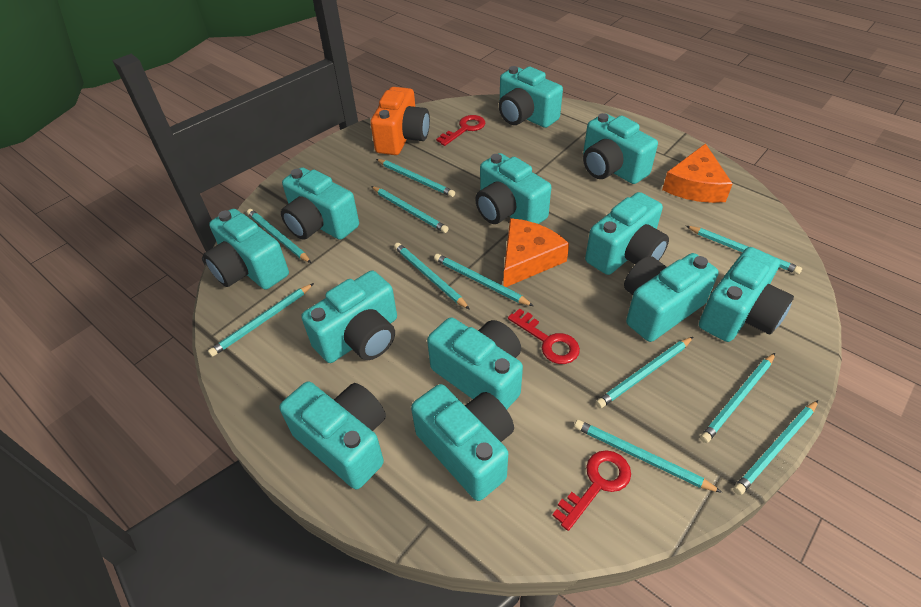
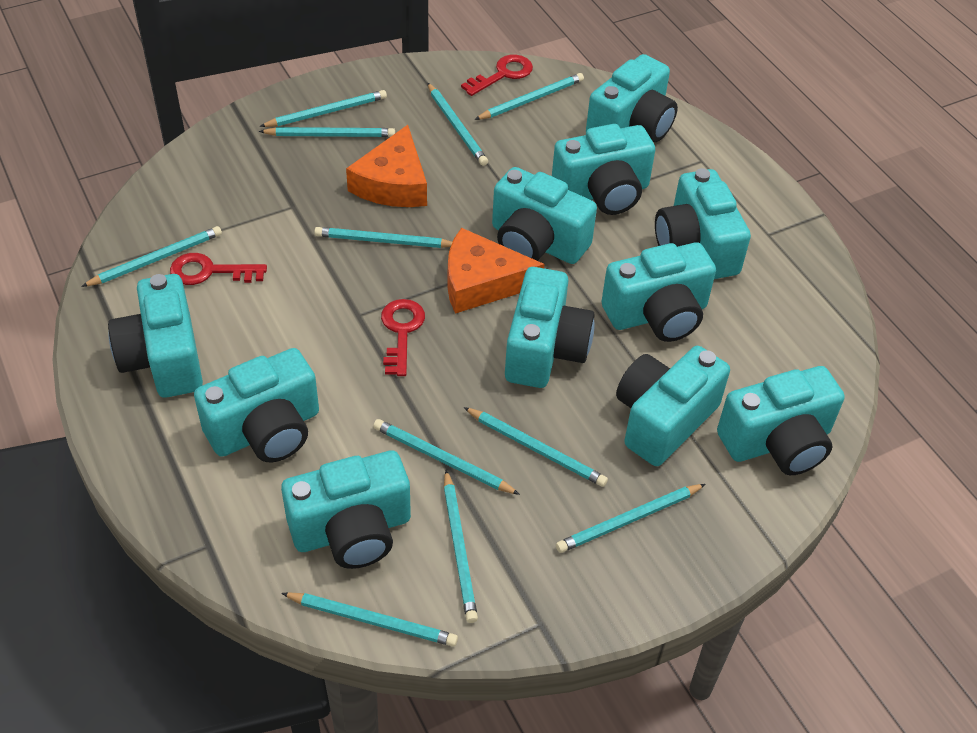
orange camera: 1 -> 0
turquoise camera: 12 -> 11

